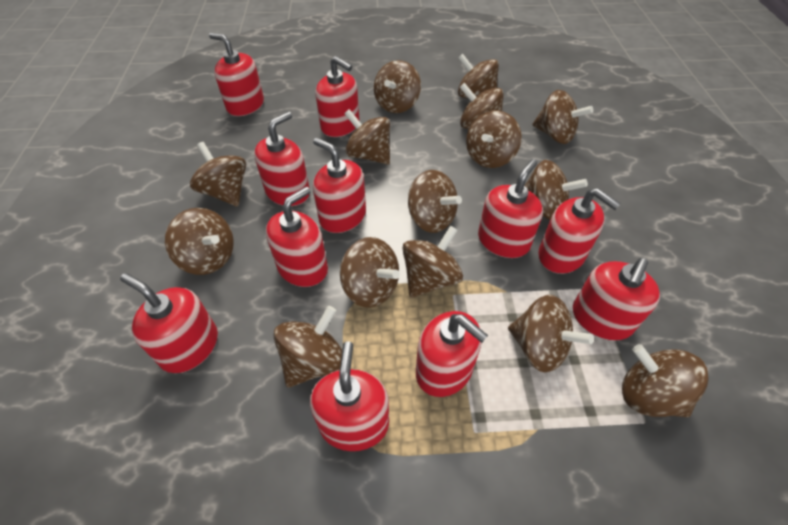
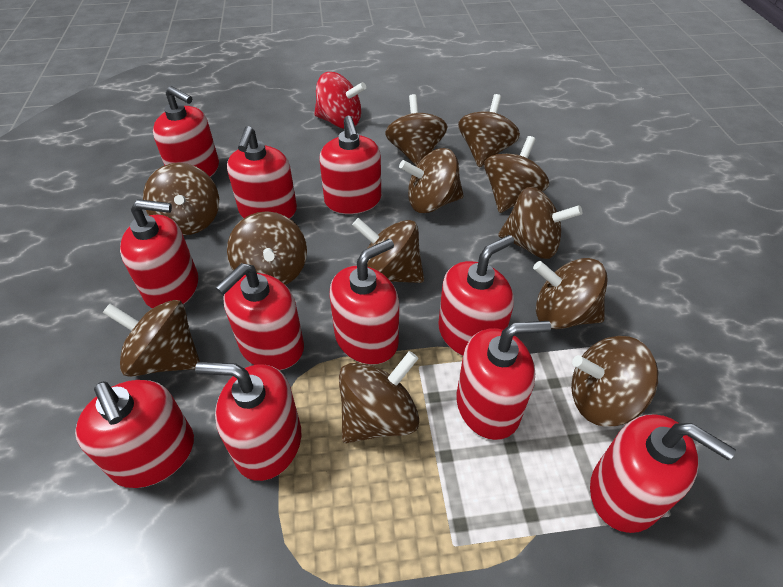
brown spinning top: 15 -> 12
red spinning top: 0 -> 1

